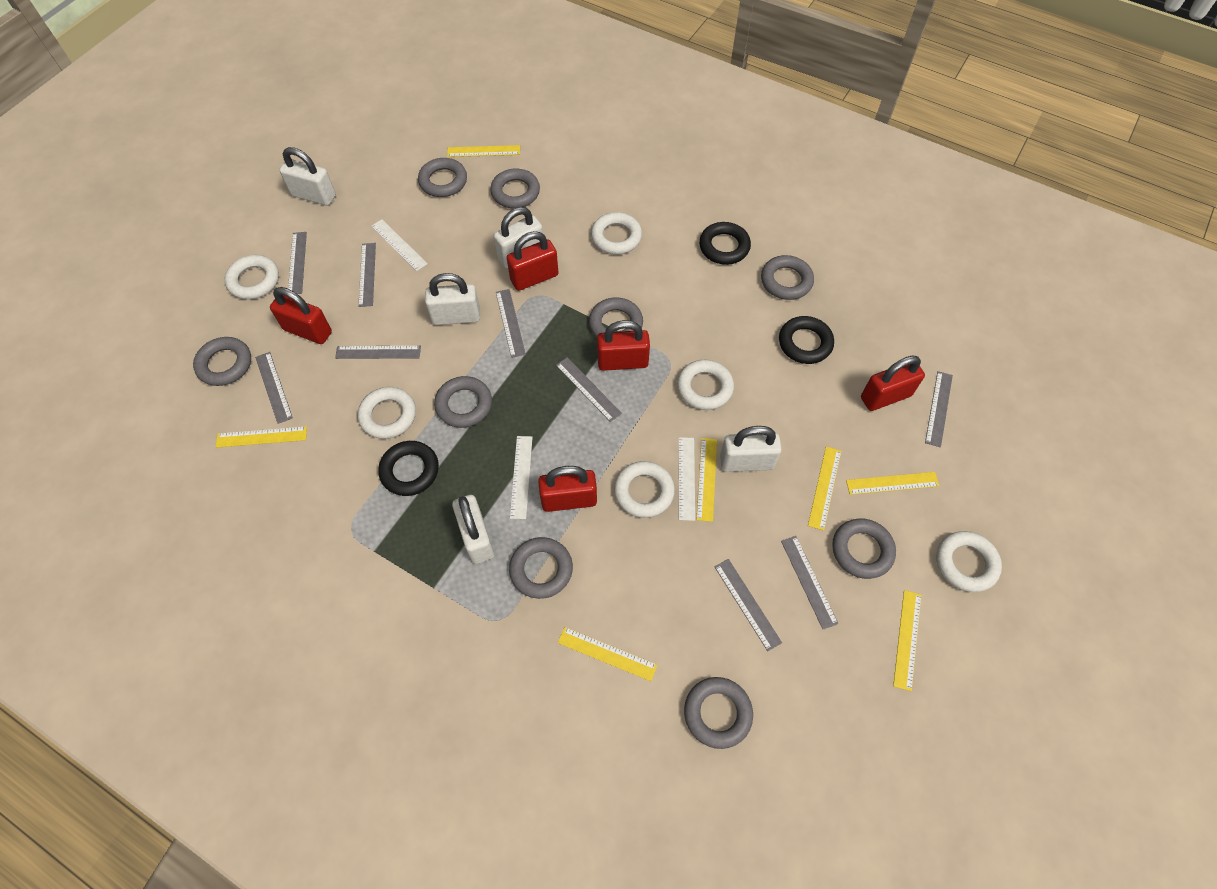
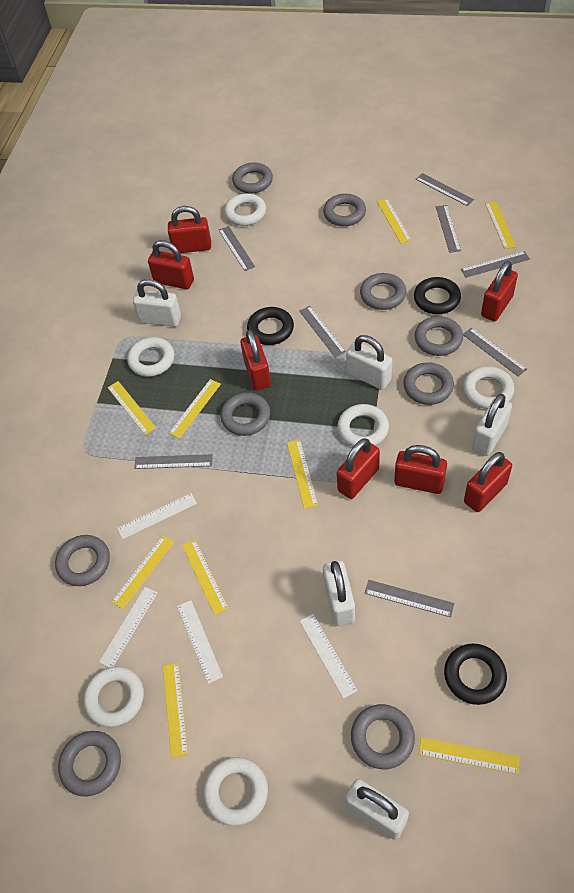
grey ruler: 9 -> 8
red padlock: 5 -> 7
white ruler: 3 -> 4
yellow ruler: 7 -> 9

